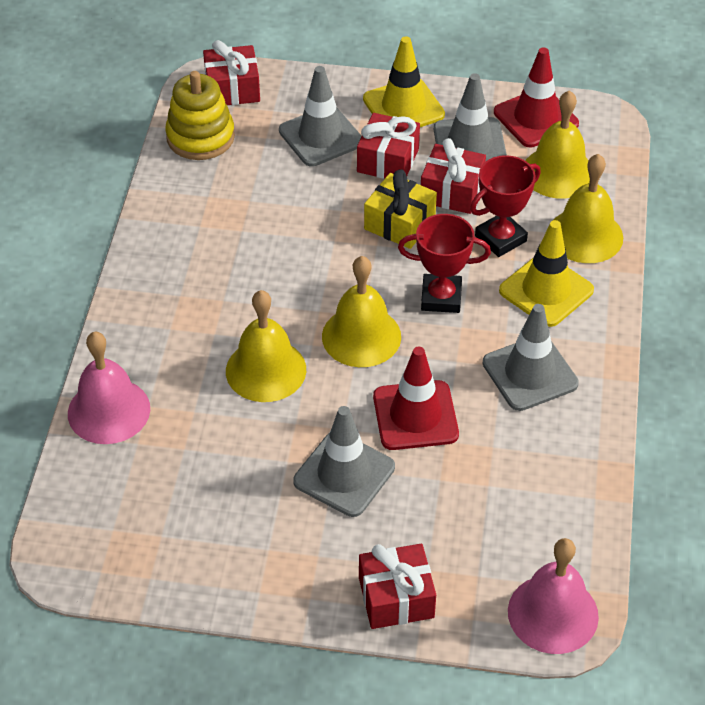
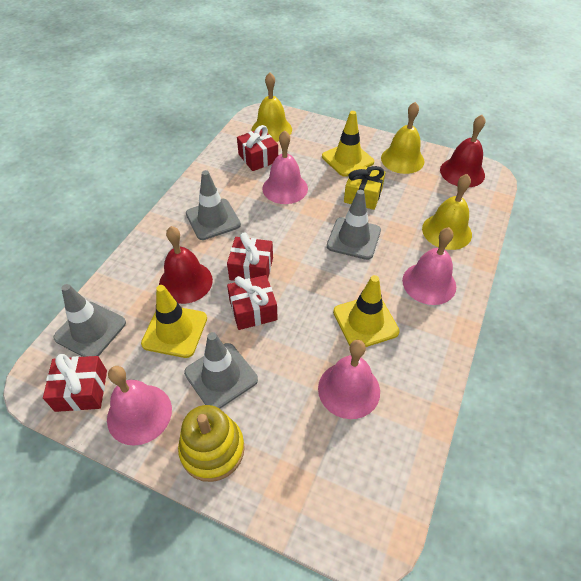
pink bell: 2 -> 4
red bell: 0 -> 2
red traffic cone: 2 -> 0
red trophy: 2 -> 0
yellow bell: 4 -> 3
yellow traffic cone: 2 -> 3

